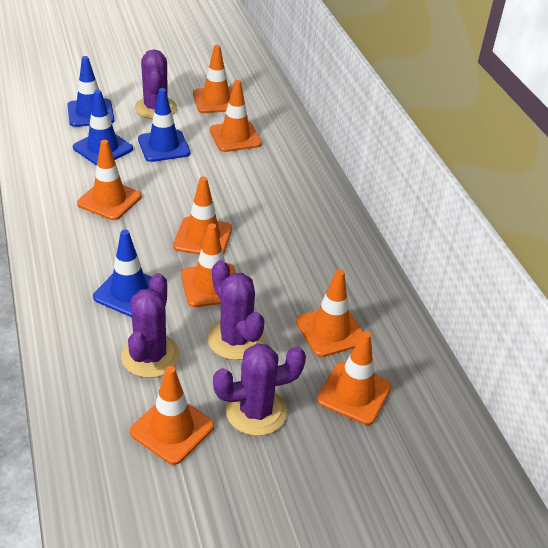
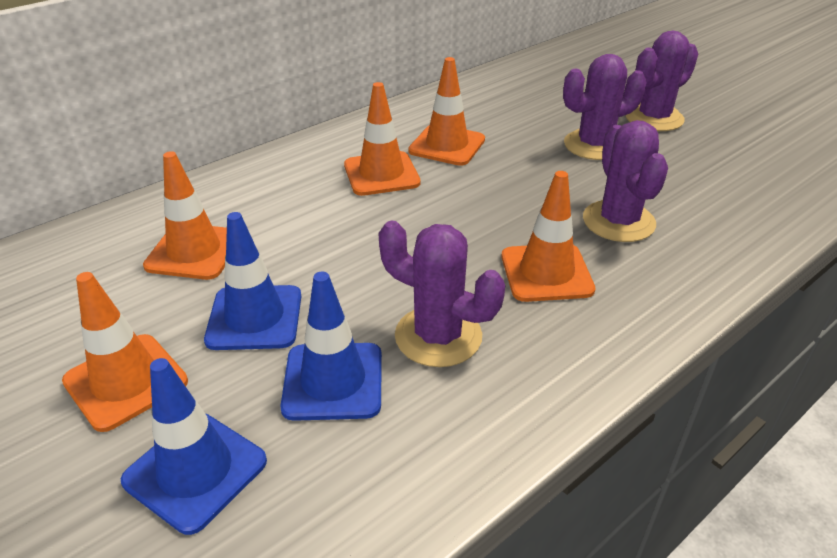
blue traffic cone: 4 -> 3
orange traffic cone: 8 -> 5

